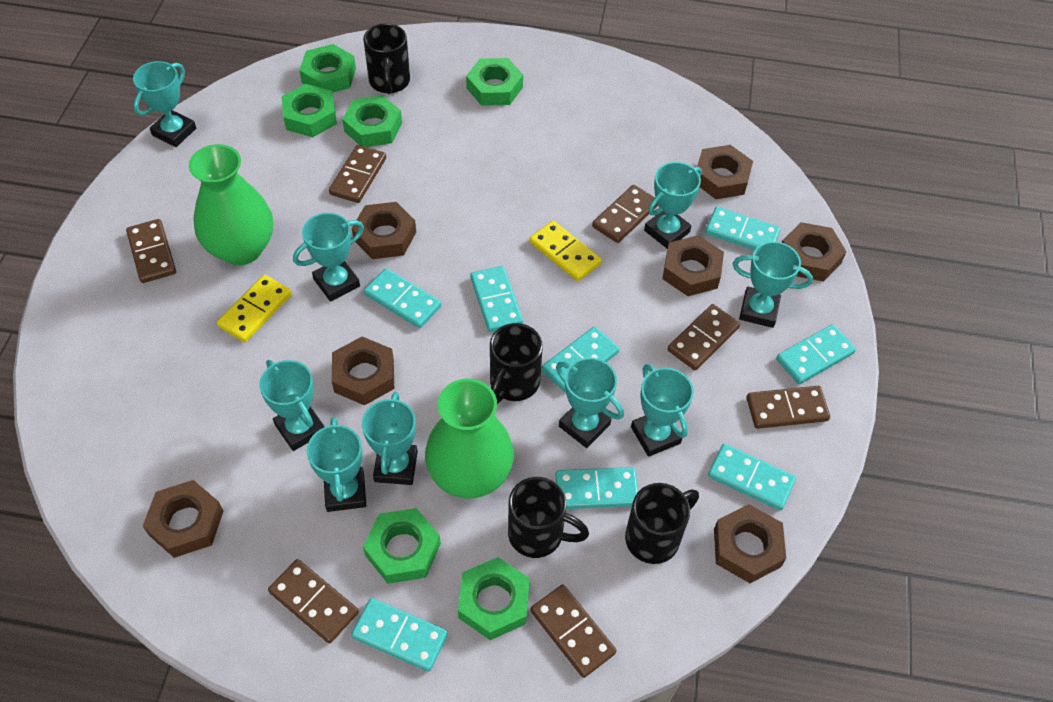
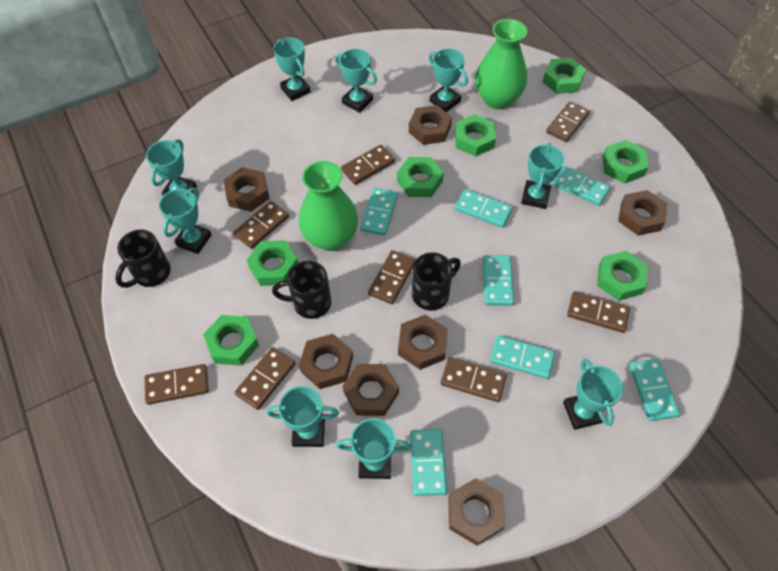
black mug: 4 -> 3
brown domino: 7 -> 8
green nut: 6 -> 7
turquoise domino: 8 -> 7
yellow domino: 2 -> 0

